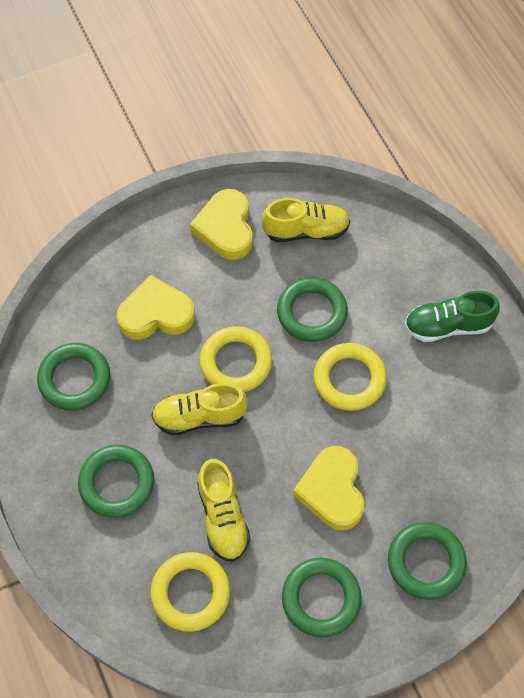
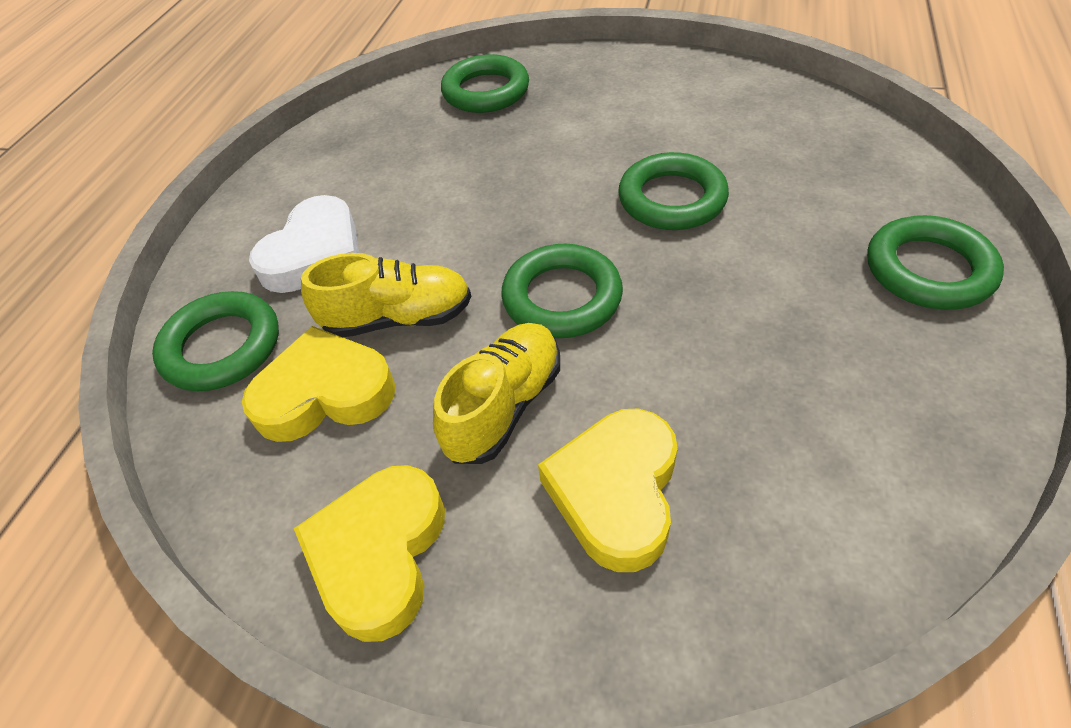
green shoe: 1 -> 0
white heart: 0 -> 1
yellow ring: 3 -> 0
yellow shoe: 3 -> 2

